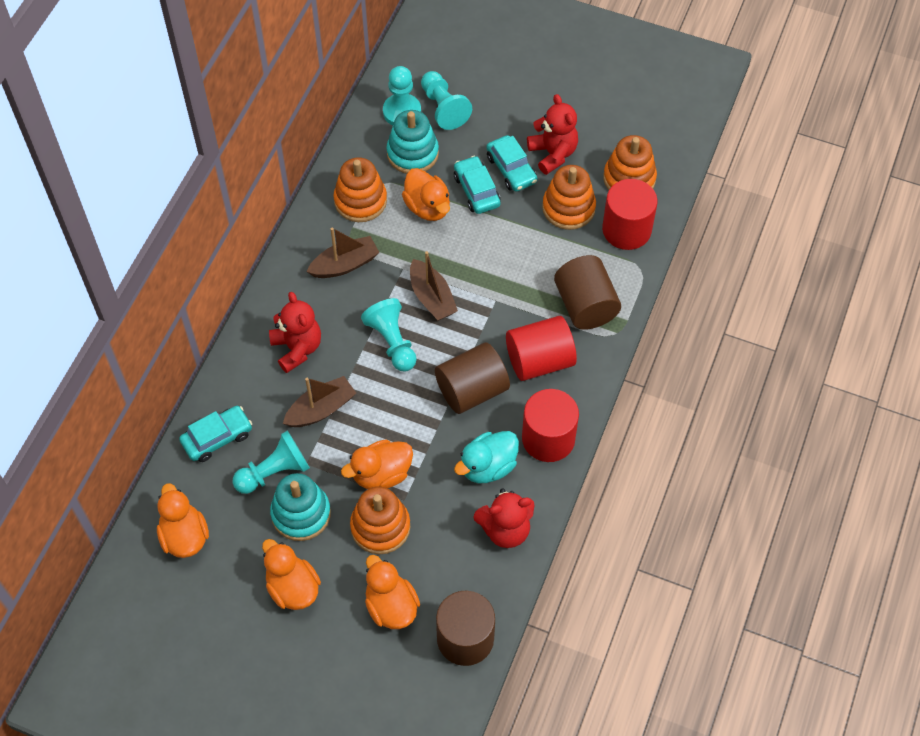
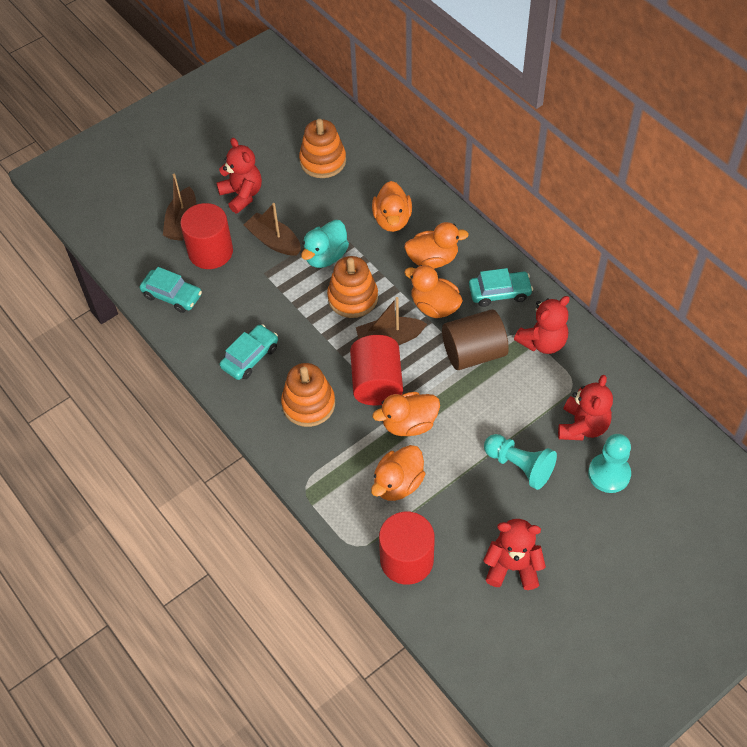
brown cylinder: 3 -> 1
orange stacking toy: 4 -> 3
red teddy bear: 3 -> 4
turquoise pawn: 4 -> 2
turquoise stacking toy: 2 -> 0

